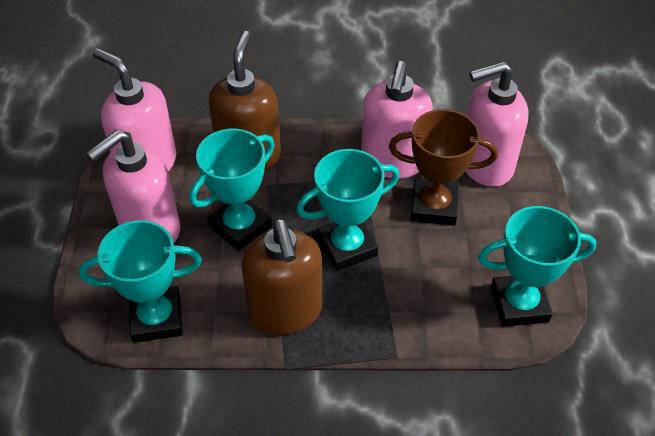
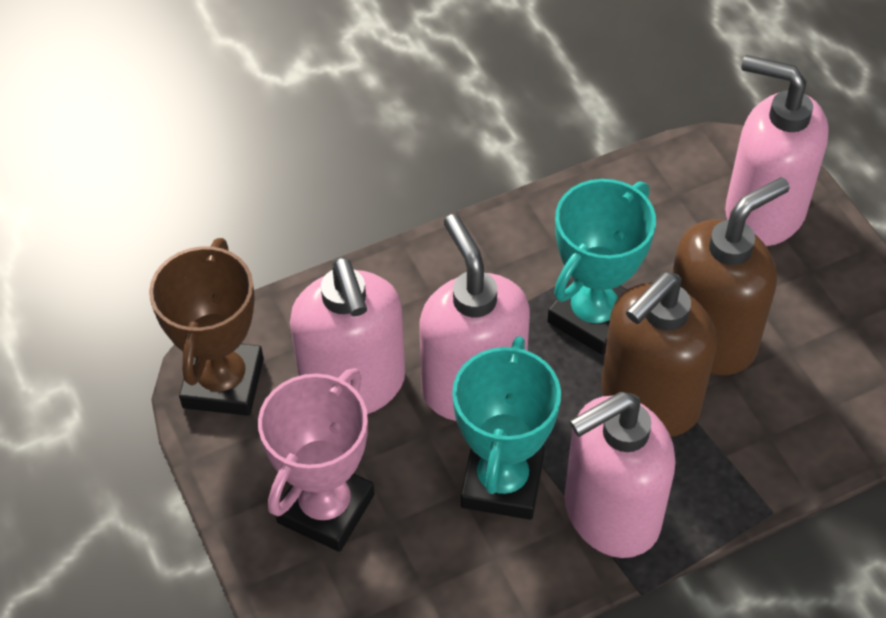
pink trophy: 0 -> 1
turquoise trophy: 4 -> 2

